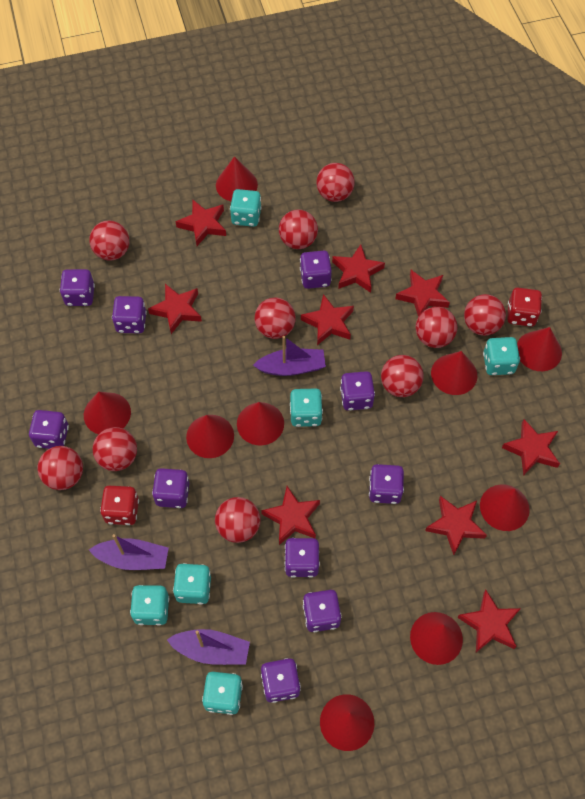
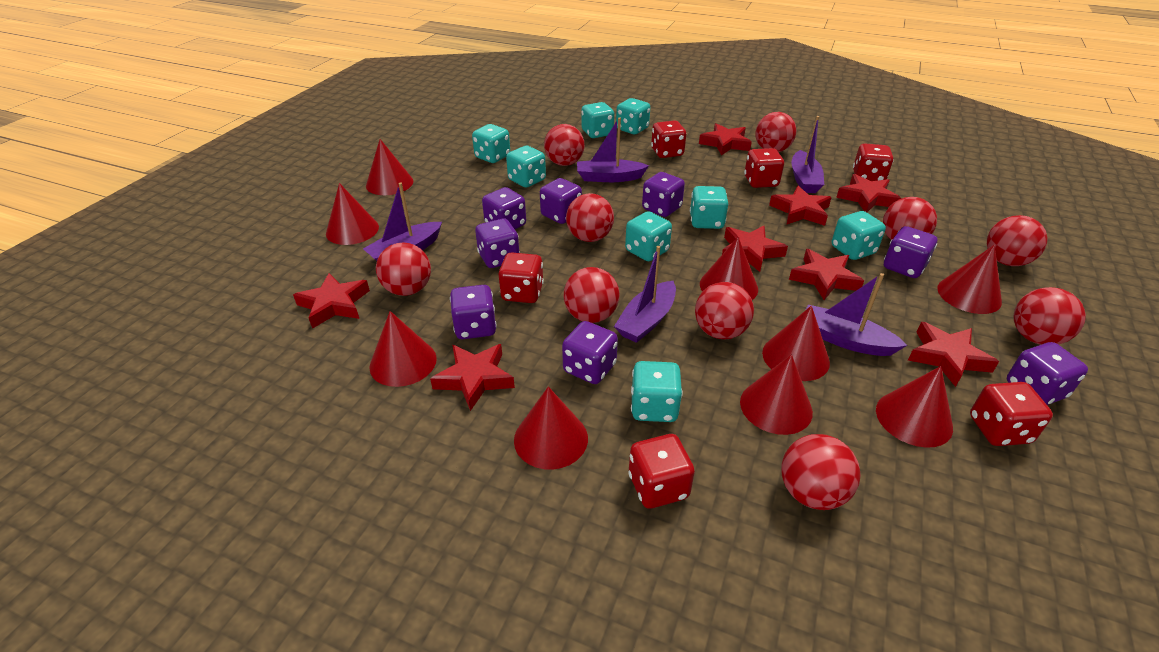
purple boat: 3 -> 5
purple dice: 10 -> 8
red dice: 2 -> 6
red star: 9 -> 8
turquoise dice: 6 -> 8

